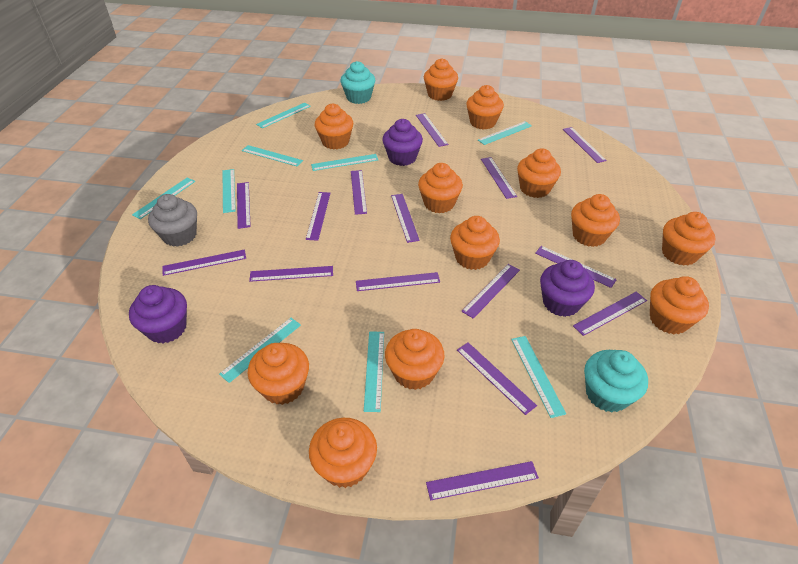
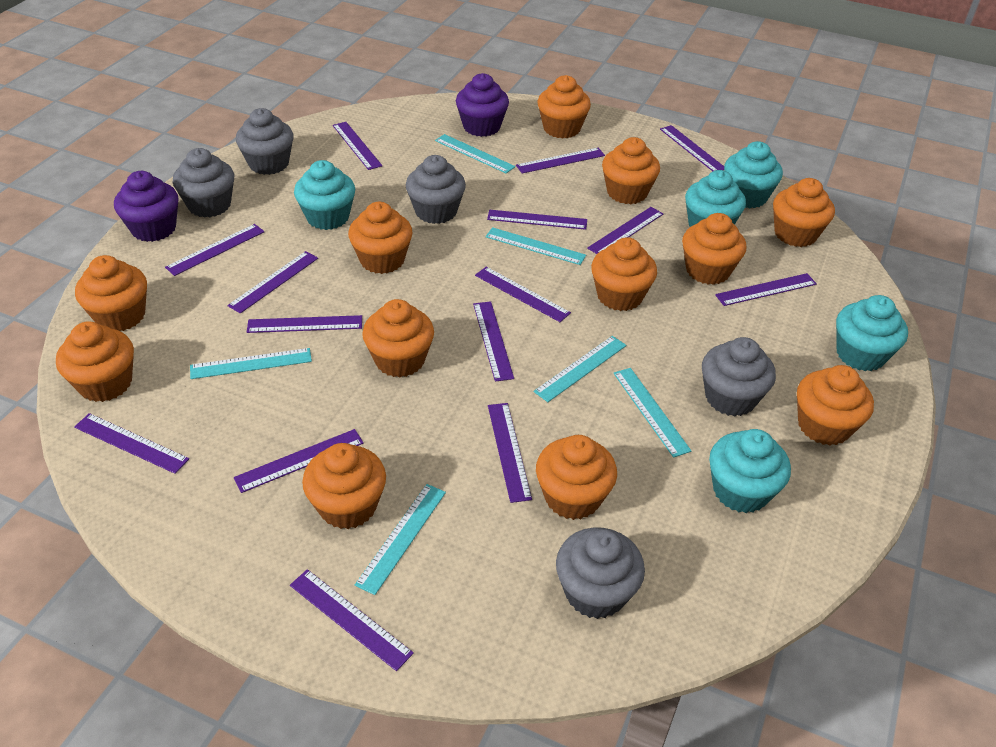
grey cupcake: 1 -> 5
purple cupcake: 3 -> 2
turquoise cupcake: 2 -> 5
turquoise ruler: 9 -> 6

